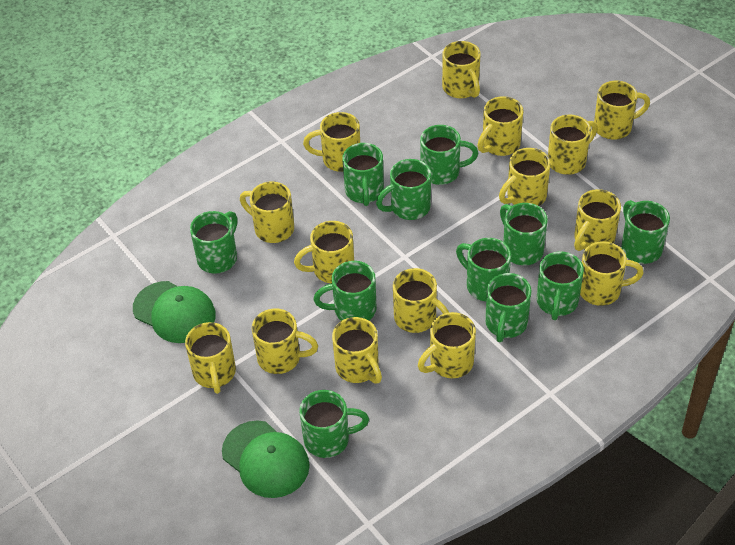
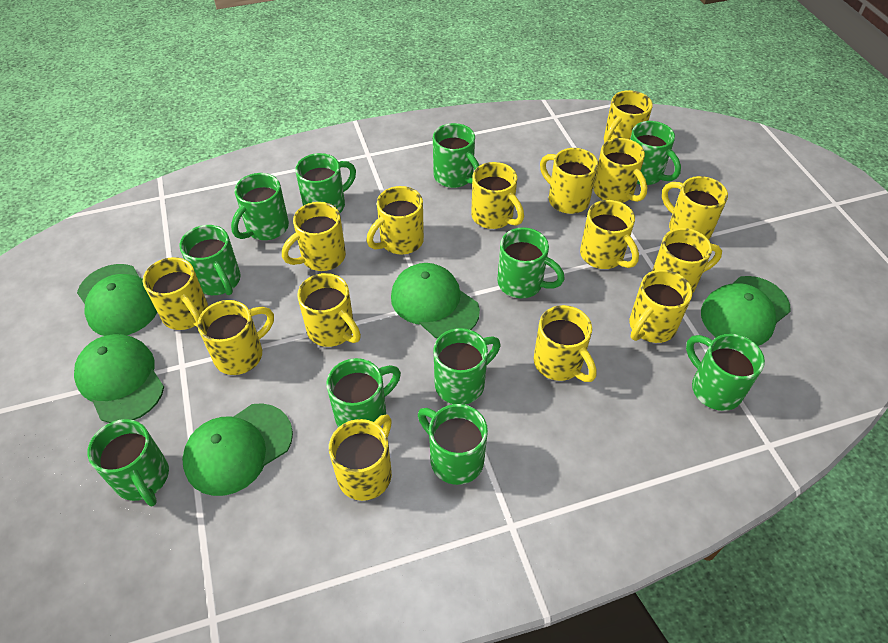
green cap: 2 -> 5

